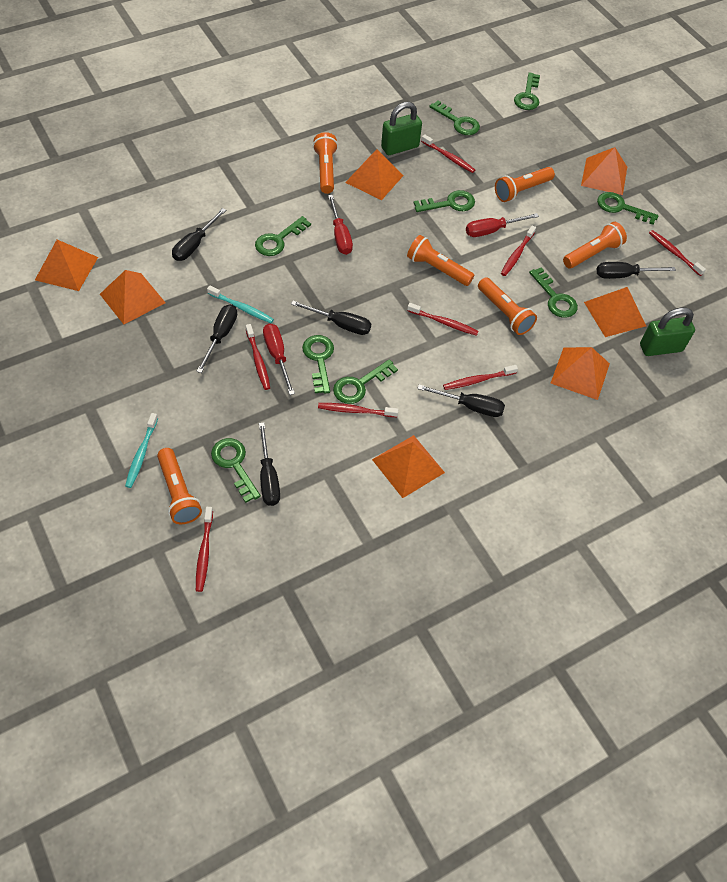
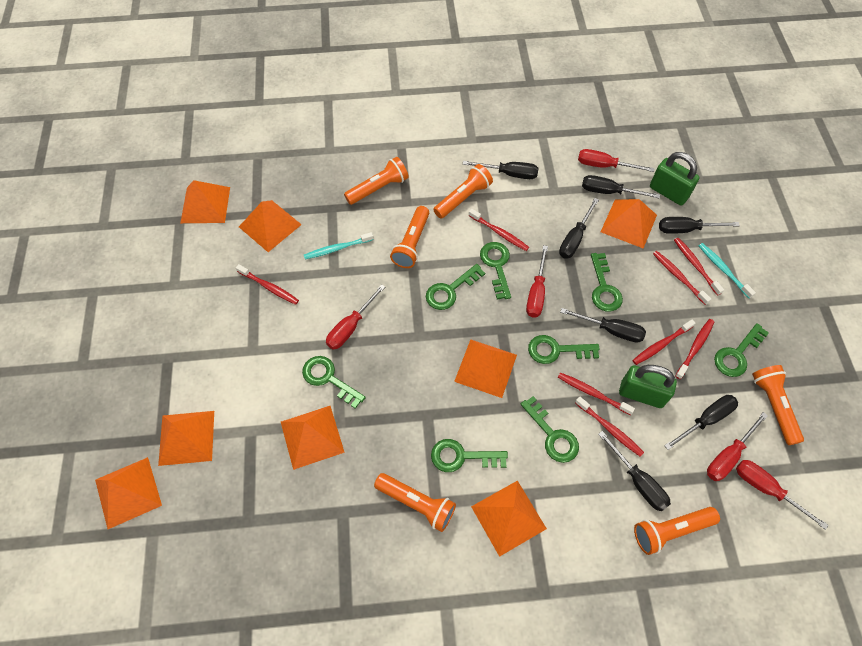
black screwdriver: 6 -> 7
green key: 9 -> 8
orange pyramid: 7 -> 8
red screwdriver: 3 -> 5

